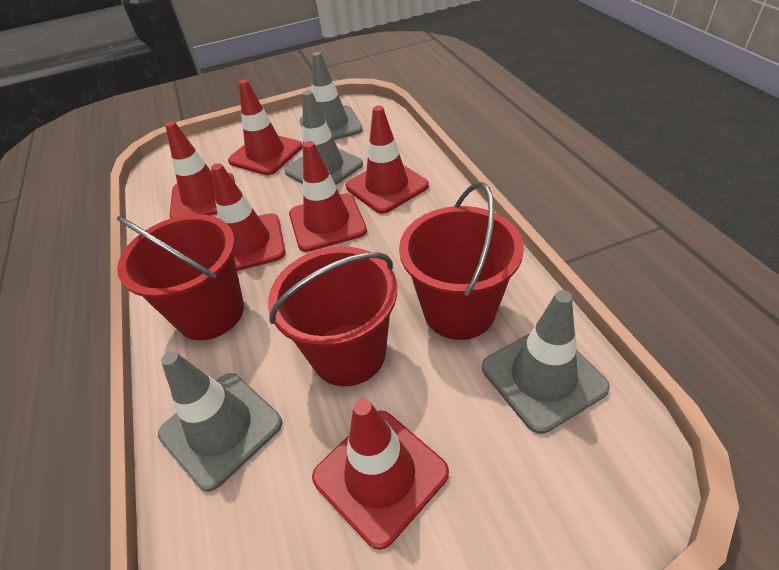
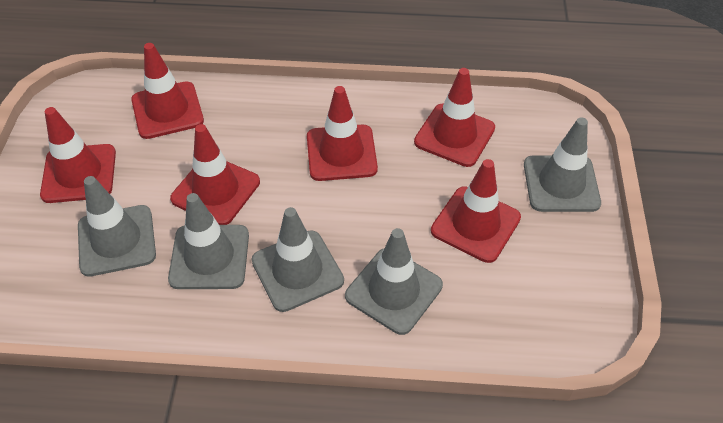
grey traffic cone: 4 -> 5
red bucket: 3 -> 0

